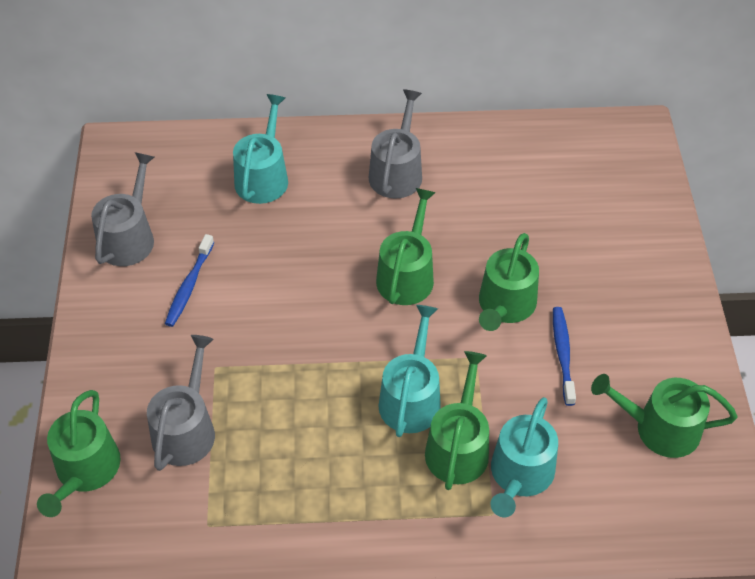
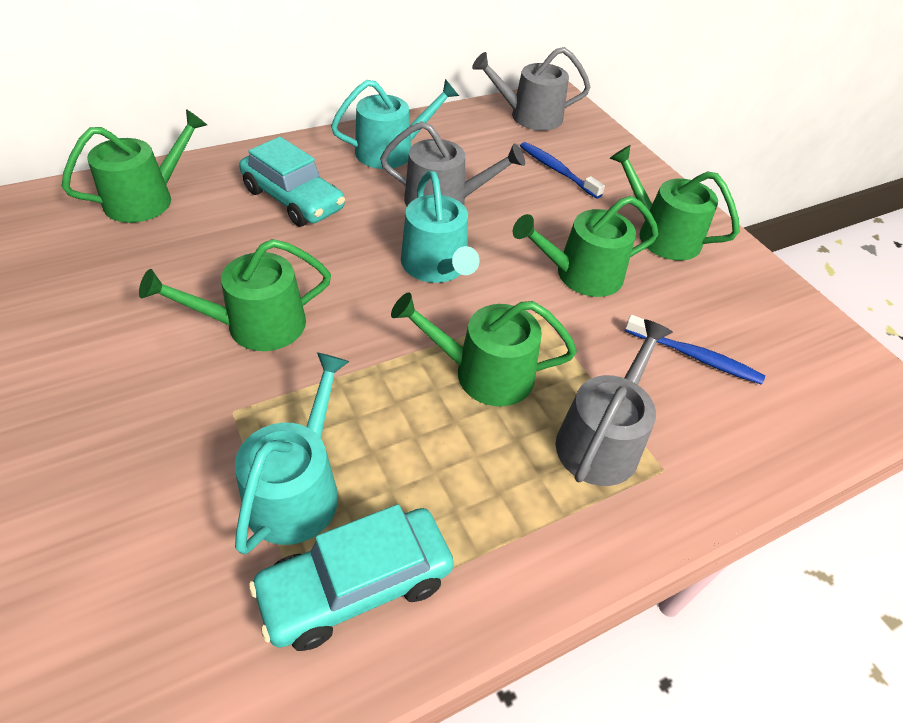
turquoise car: 0 -> 2

